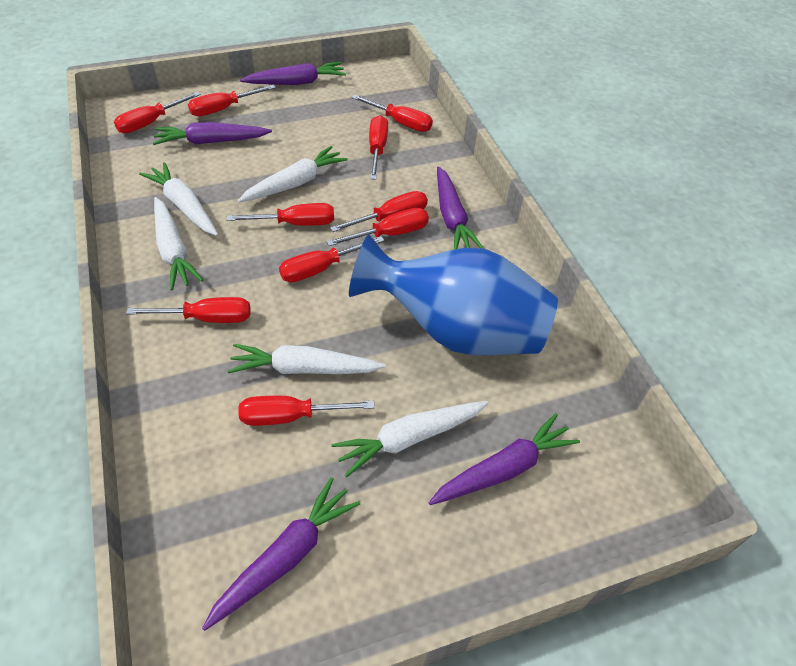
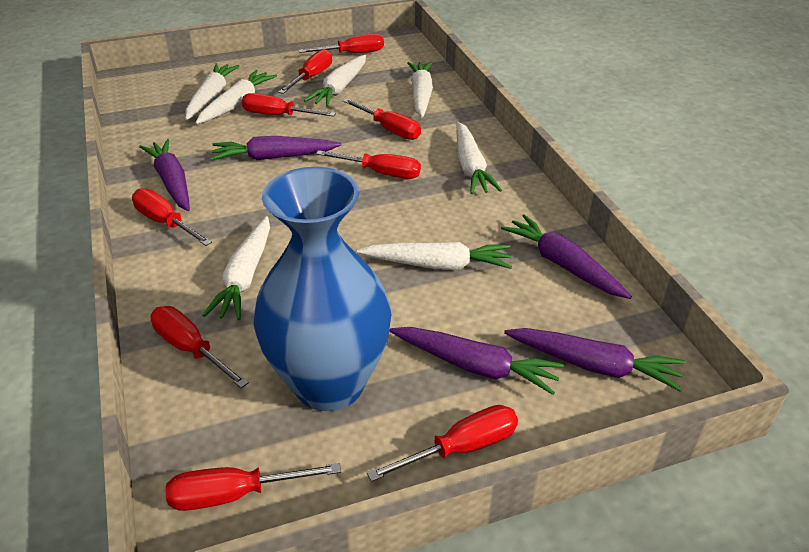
red screwdriver: 10 -> 9
white carrot: 5 -> 7

